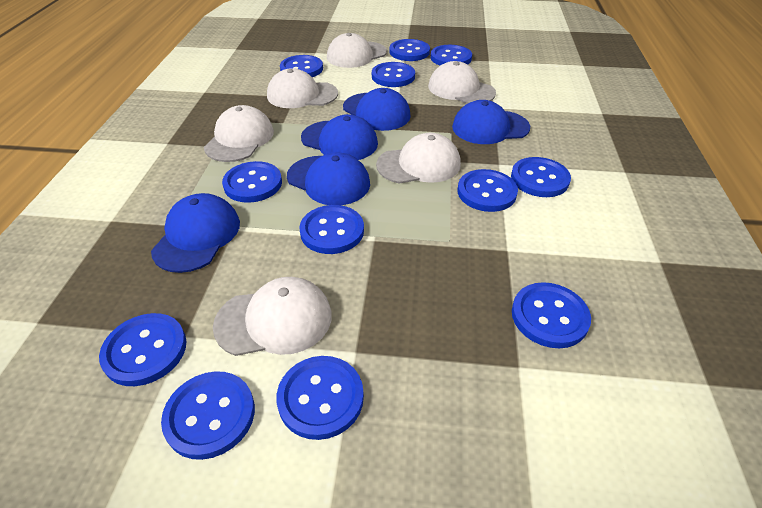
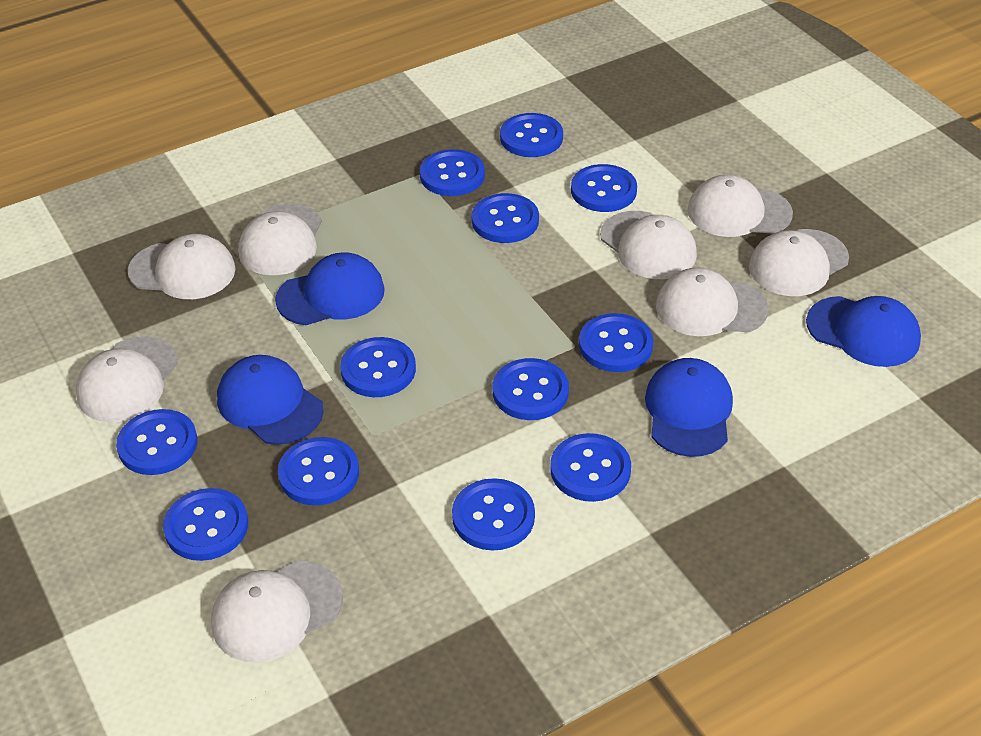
blue cap: 5 -> 4
white cap: 6 -> 8

